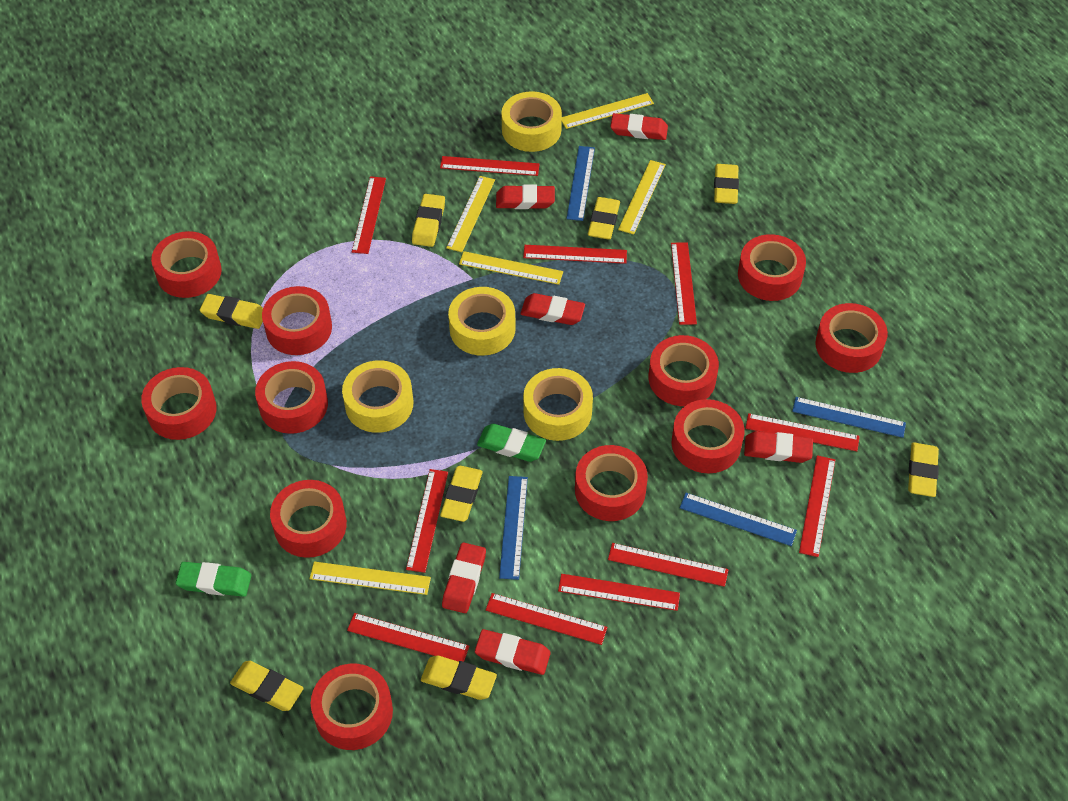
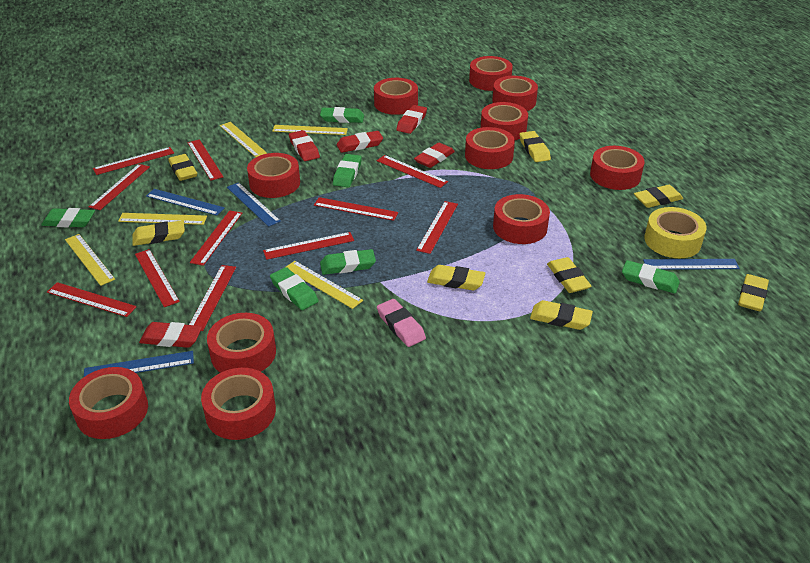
green eraser: 2 -> 6
pink eraser: 0 -> 1
red eraser: 6 -> 5
yellow tape: 4 -> 1

